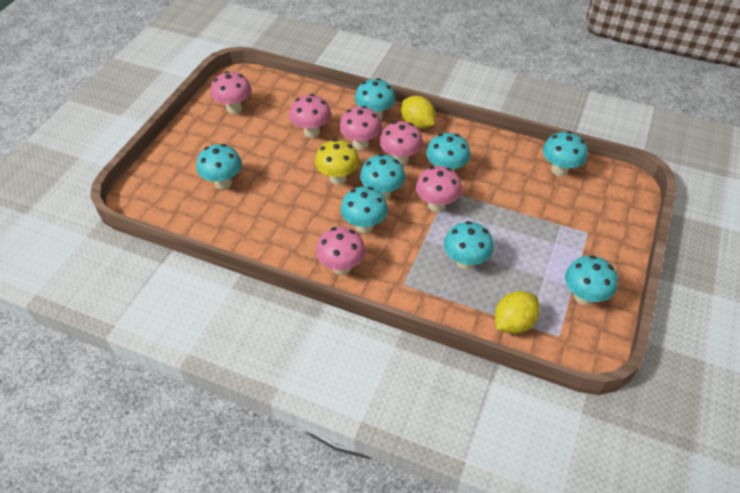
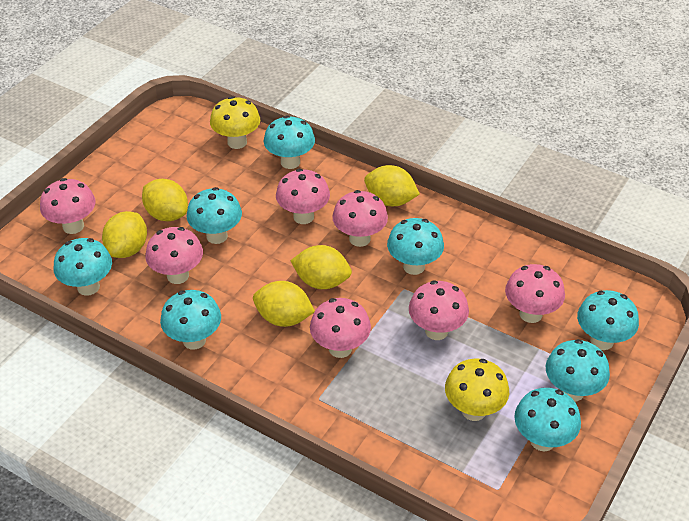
pink mushroom: 6 -> 7
yellow lemon: 2 -> 5
yellow mushroom: 1 -> 2

